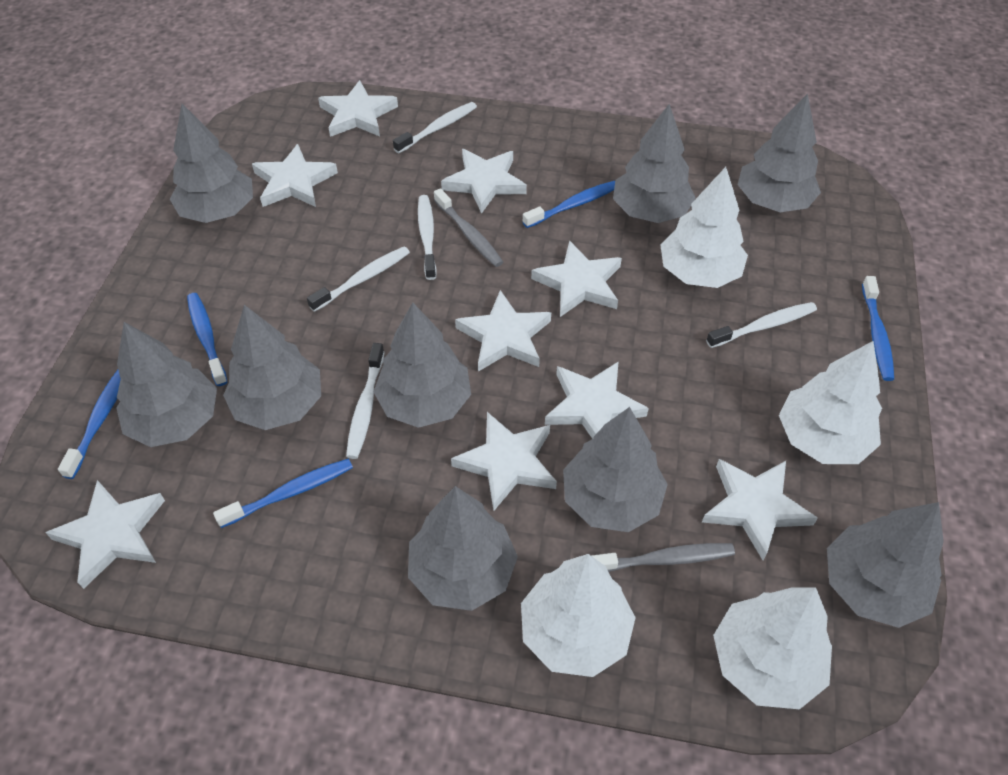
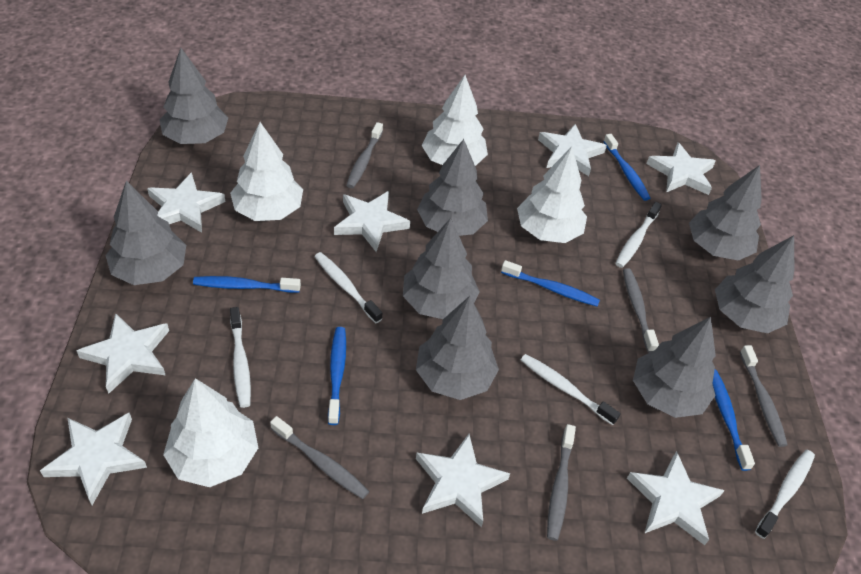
grey toothbrush: 2 -> 5
grey tree: 9 -> 8
white star: 9 -> 8

